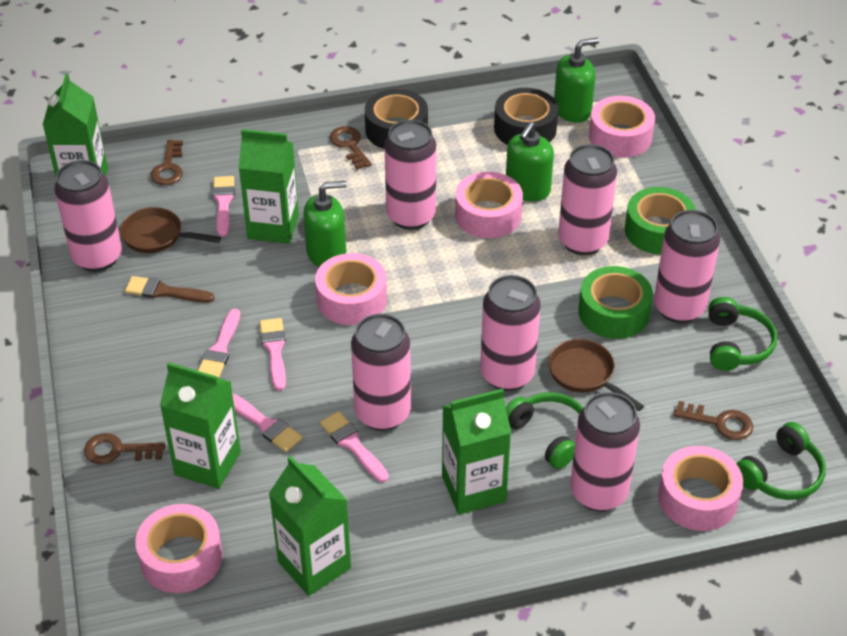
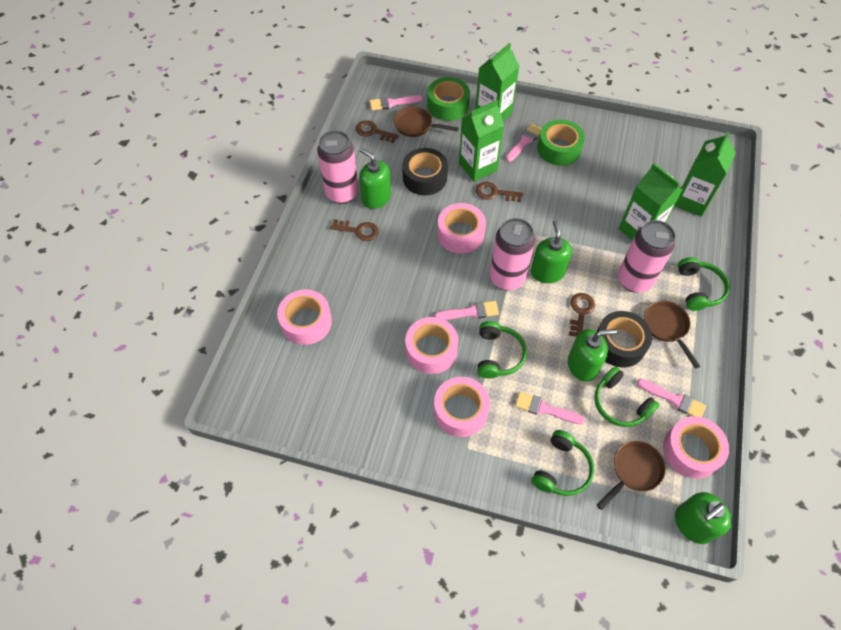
brown brush: 1 -> 0
brown pan: 2 -> 3
green carton: 5 -> 4
green headphones: 3 -> 4
green soap dispenser: 3 -> 4
pink can: 7 -> 3

